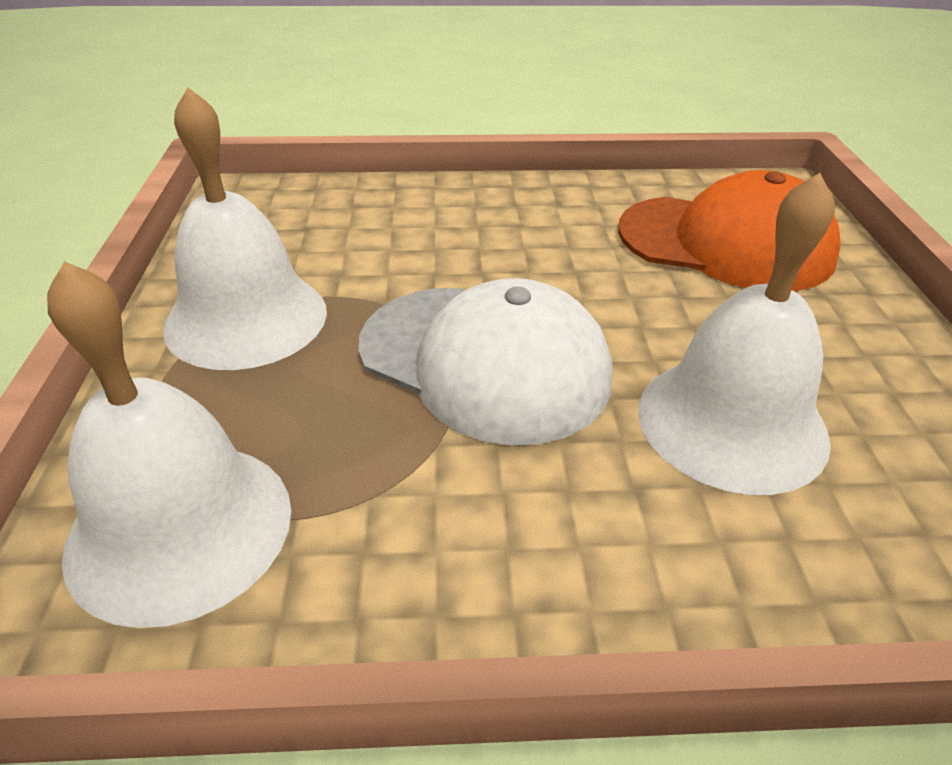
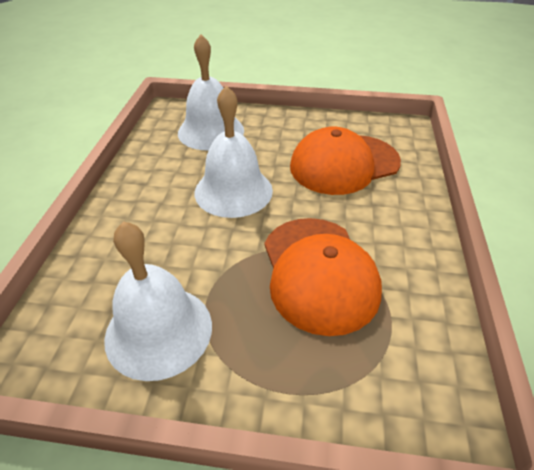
orange cap: 1 -> 2
white cap: 1 -> 0

